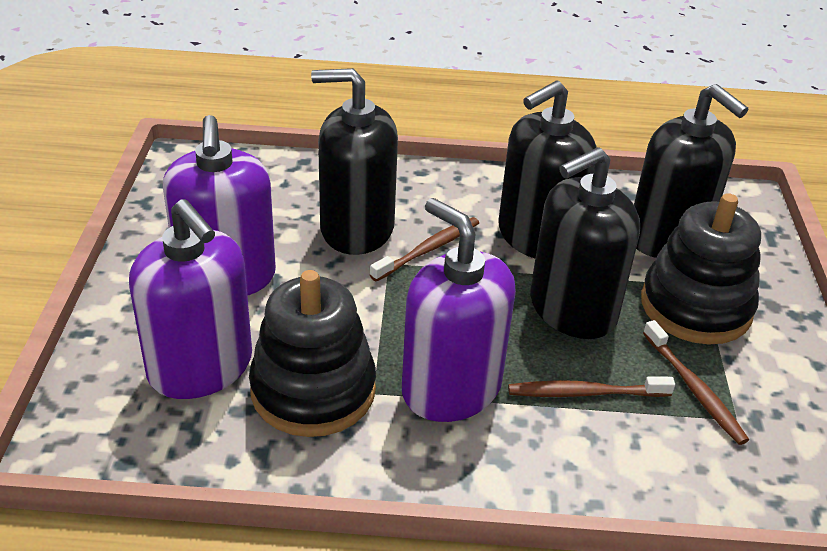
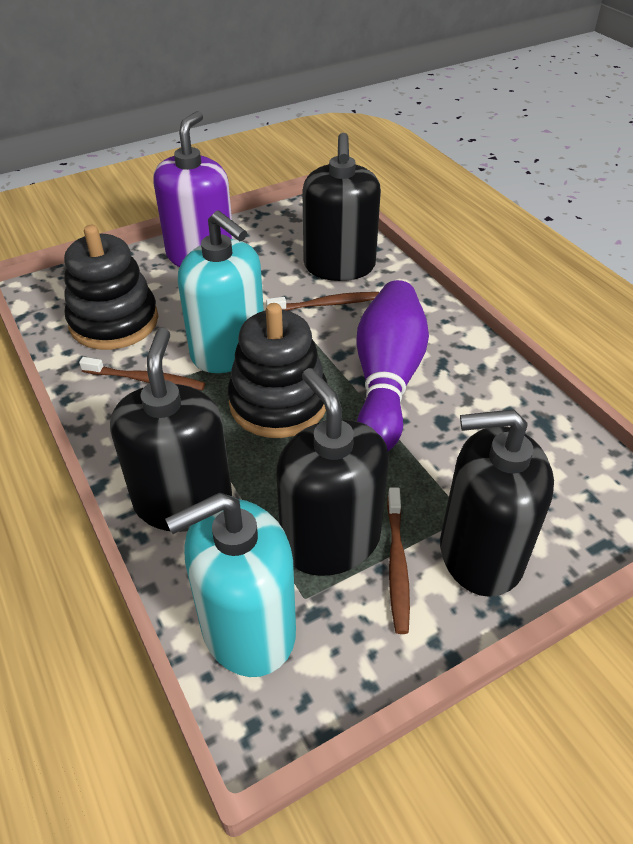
purple bowling pin: 0 -> 1
purple soap dispenser: 3 -> 1
turquoise soap dispenser: 0 -> 2

